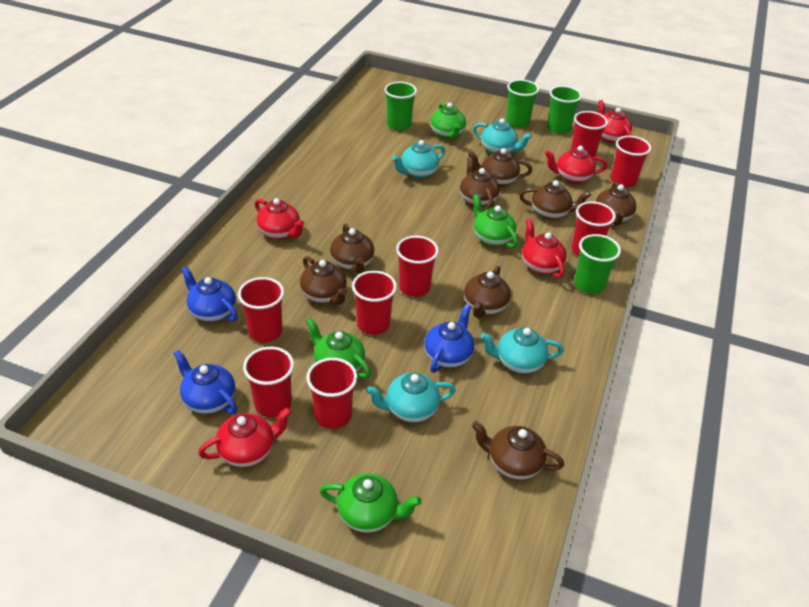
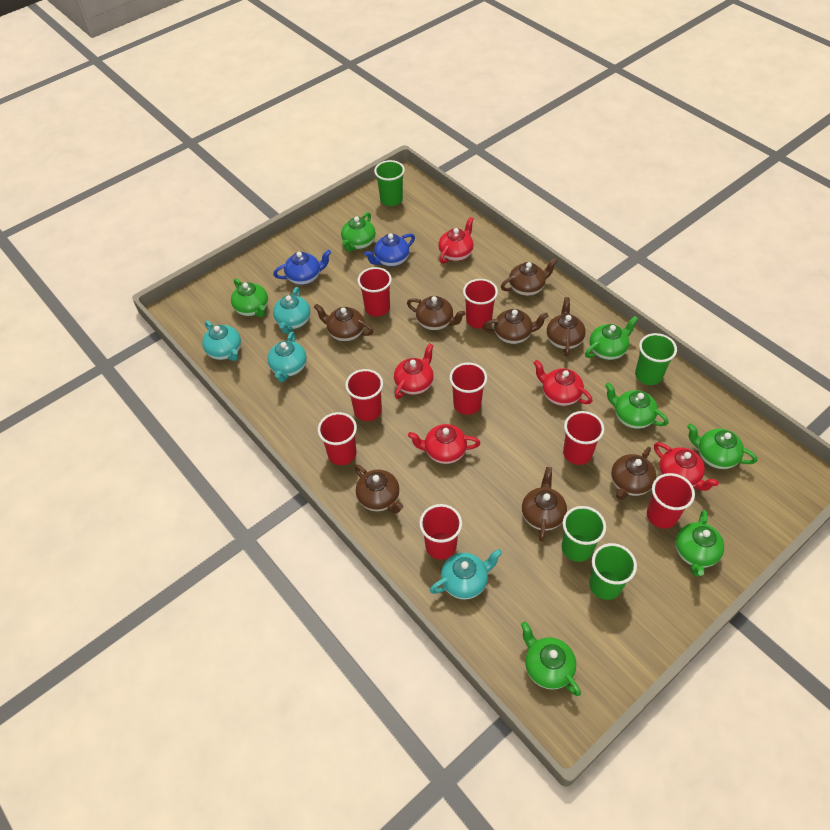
blue teapot: 3 -> 2
green teapot: 4 -> 7

